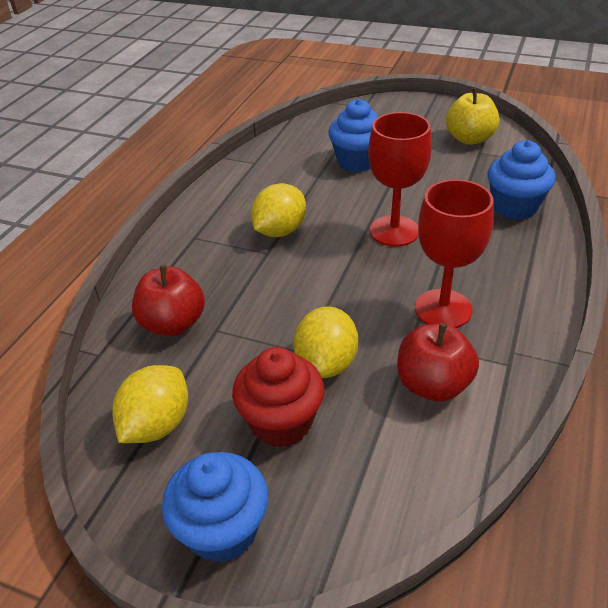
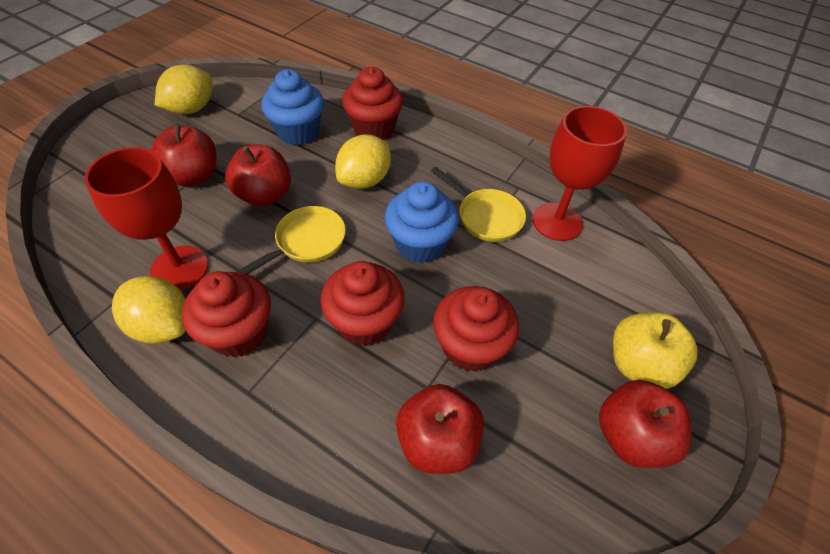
blue cupcake: 3 -> 2
red apple: 2 -> 4
red cupcake: 1 -> 4
yellow pan: 0 -> 2

